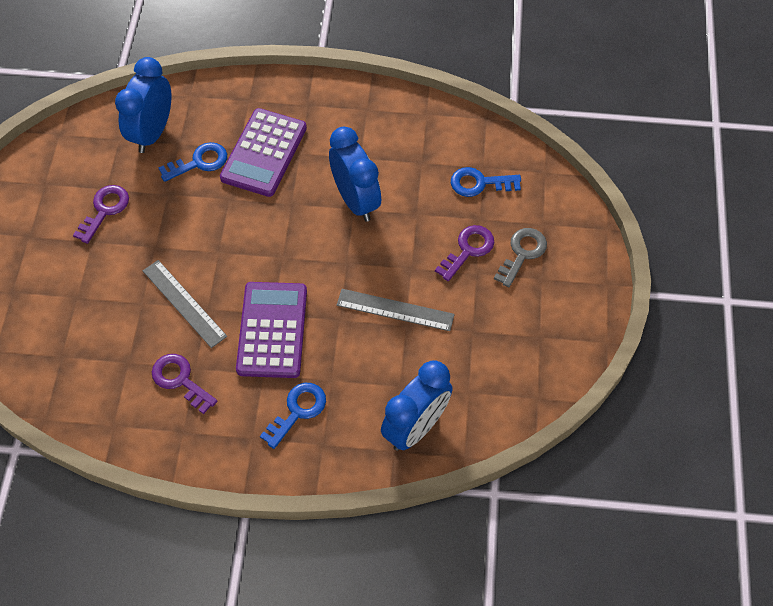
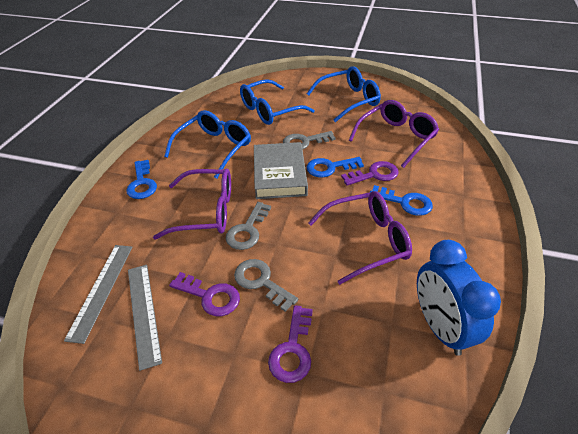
blue clock: 3 -> 1
blue glasses: 0 -> 3
grey book: 0 -> 1
grey key: 1 -> 3
purple calculator: 2 -> 0
purple glasses: 0 -> 3

